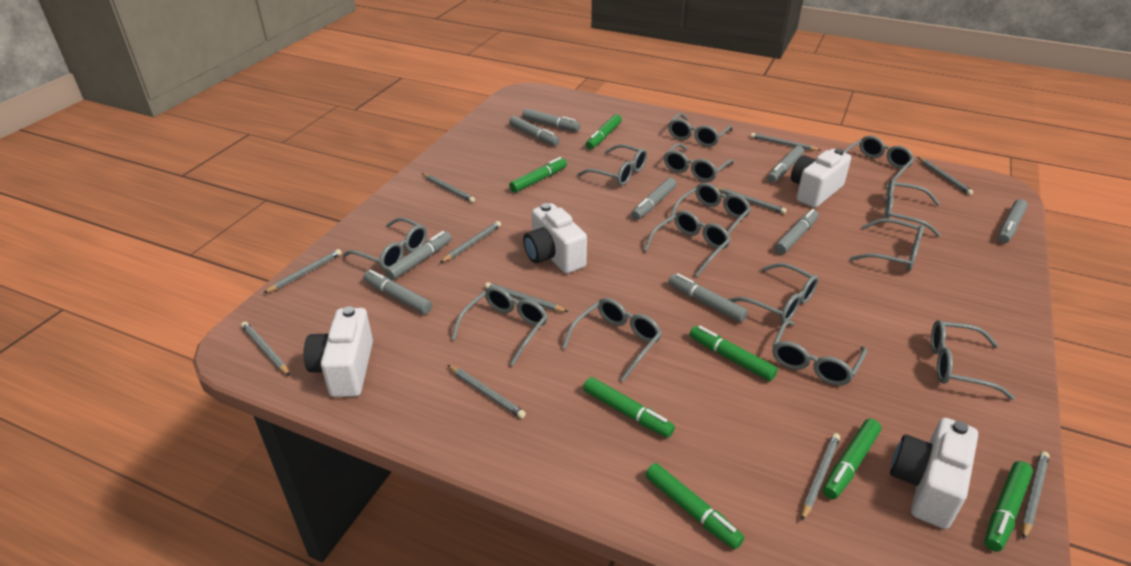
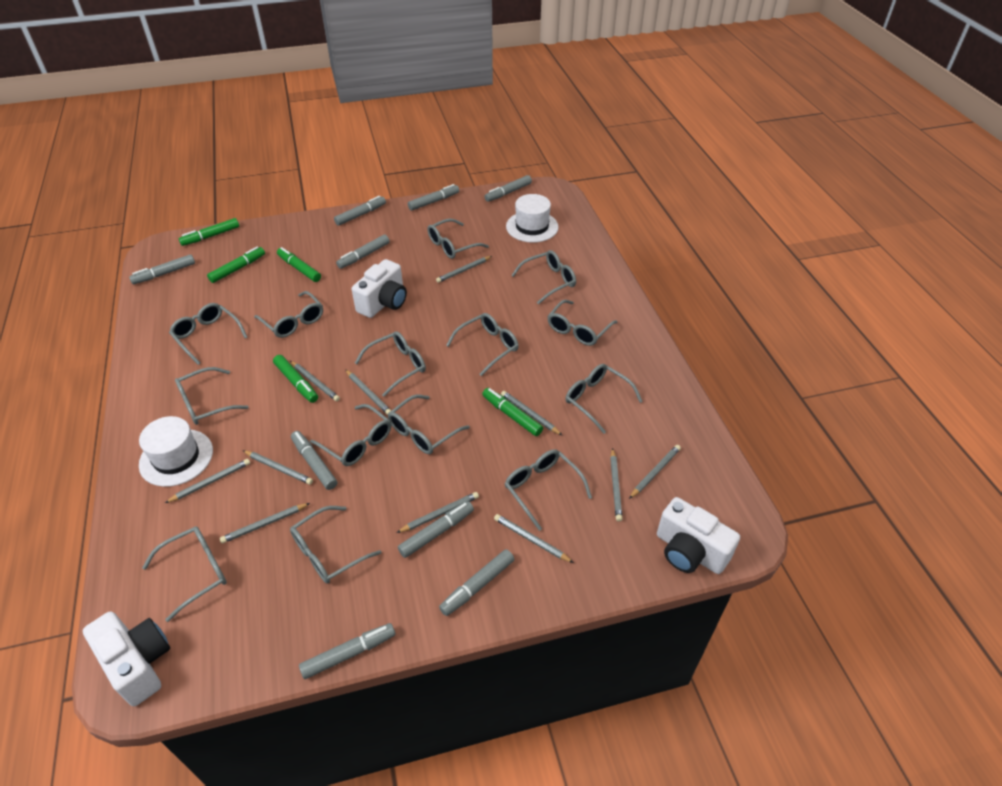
green marker: 7 -> 5
white camera: 4 -> 3
white hat: 0 -> 2

